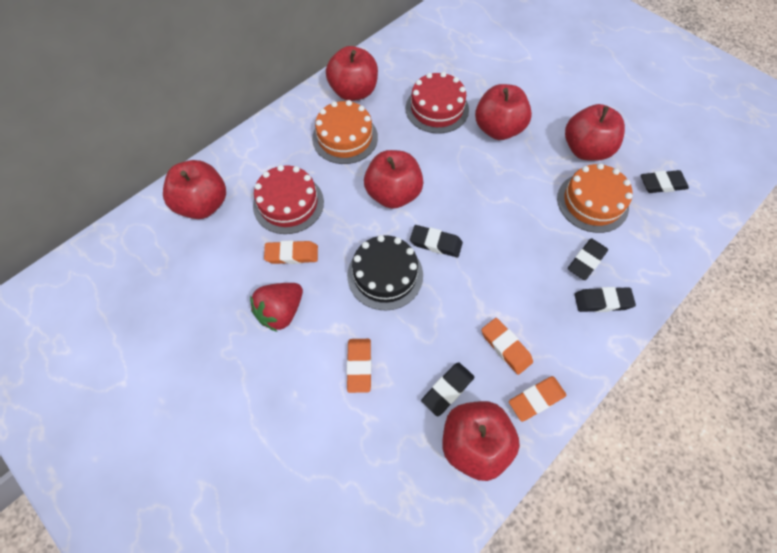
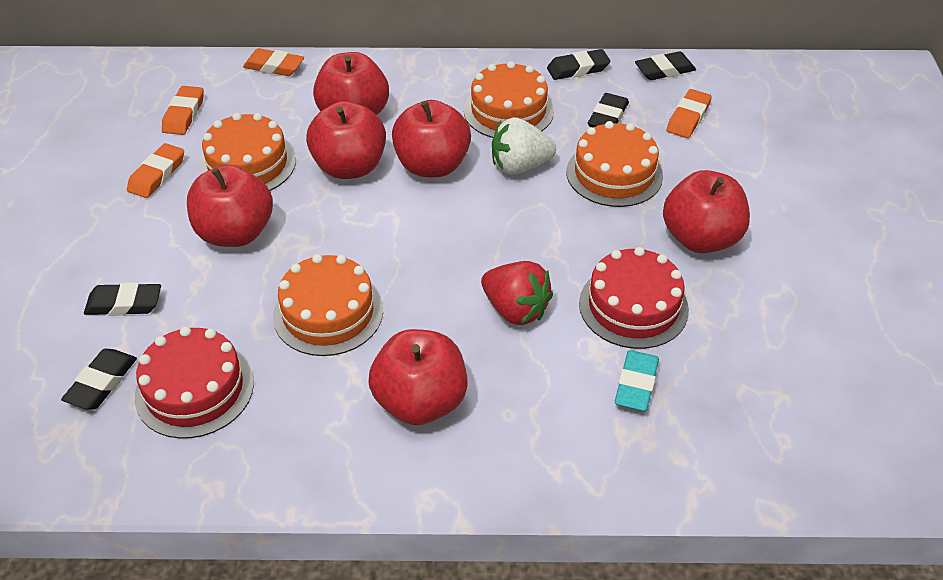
black cake: 1 -> 0
orange cake: 2 -> 4
turquoise eraser: 0 -> 1
white strawberry: 0 -> 1

